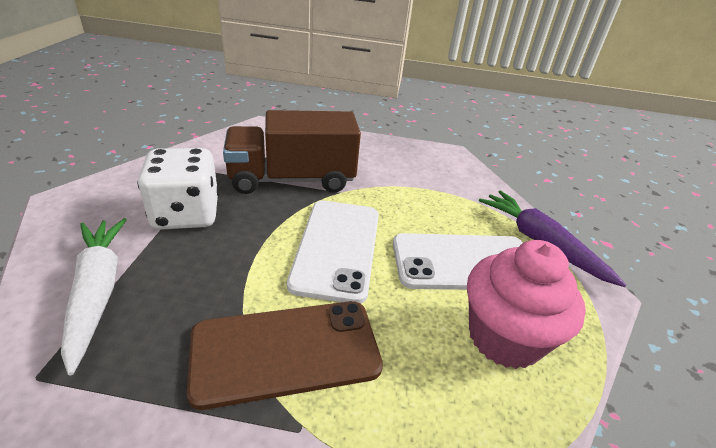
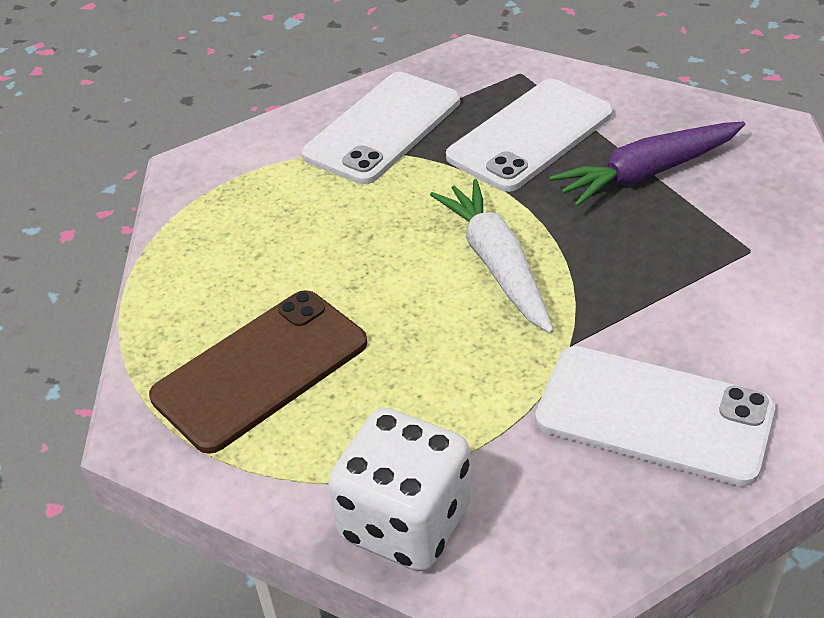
brown truck: 1 -> 0
pink cupcake: 1 -> 0
white phone: 2 -> 3

